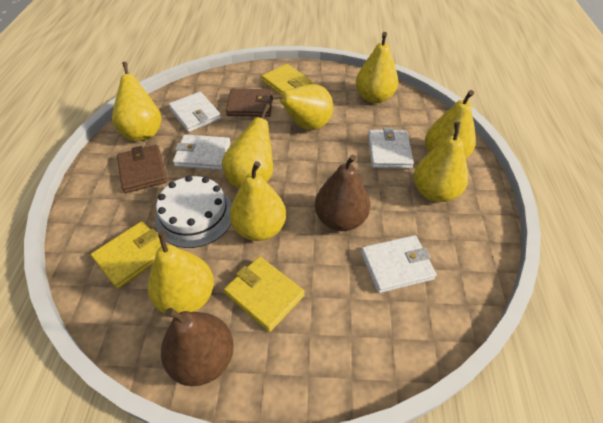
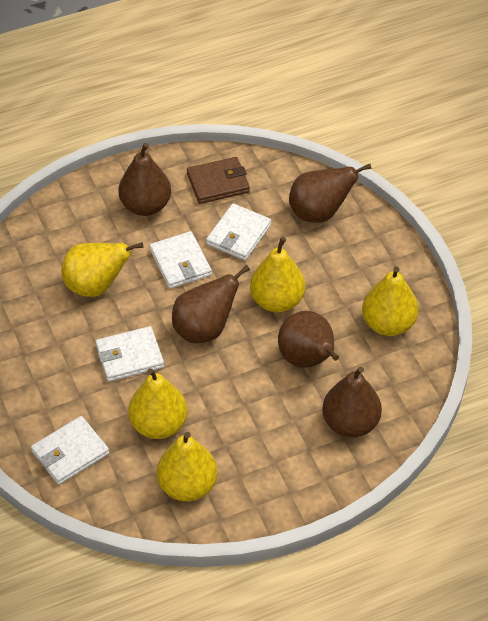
brown pear: 2 -> 5
brown wallet: 2 -> 1
white cake: 1 -> 0
yellow pear: 8 -> 5
yellow wallet: 3 -> 0

